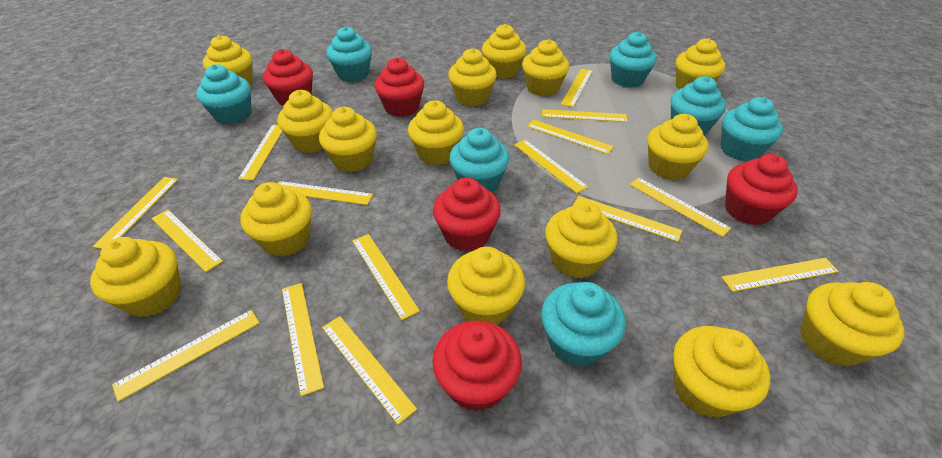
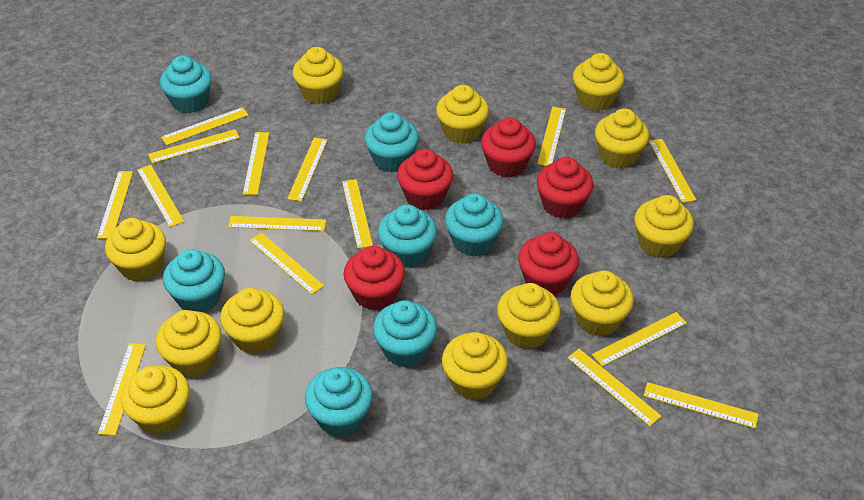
yellow cupcake: 15 -> 12

